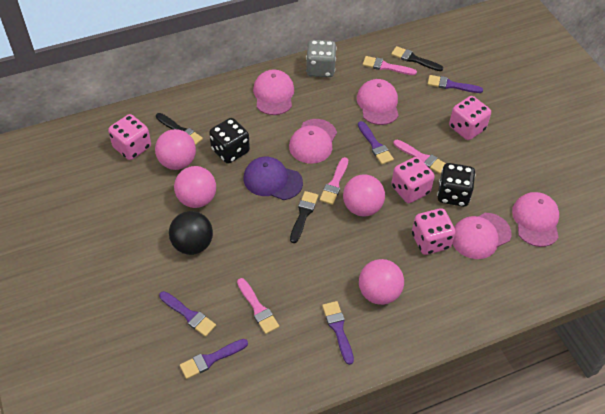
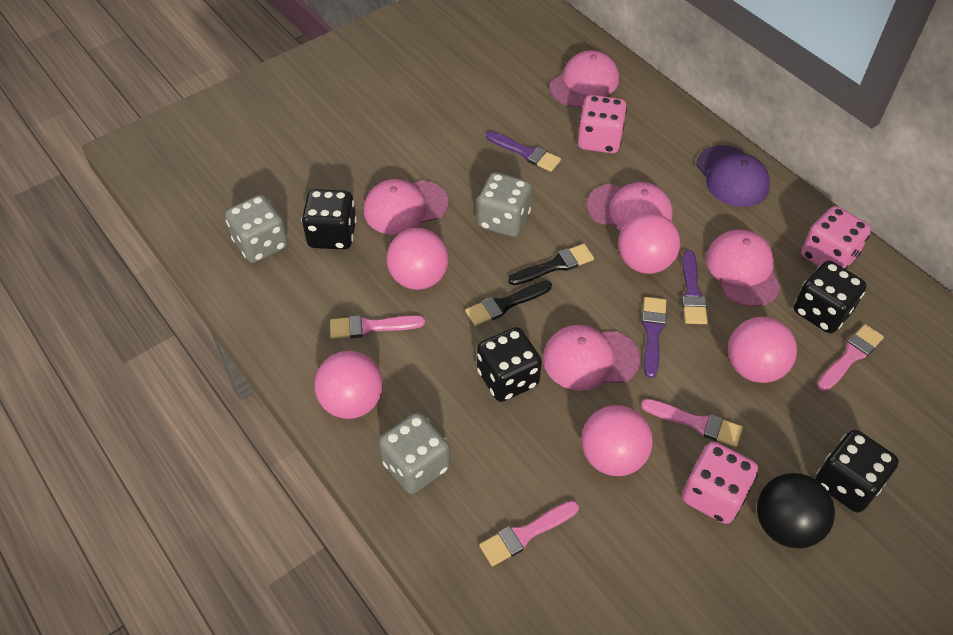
black brush: 3 -> 2
black dice: 2 -> 4
grey dice: 1 -> 3
pink ball: 4 -> 5
pink dice: 4 -> 3
purple brush: 5 -> 3

